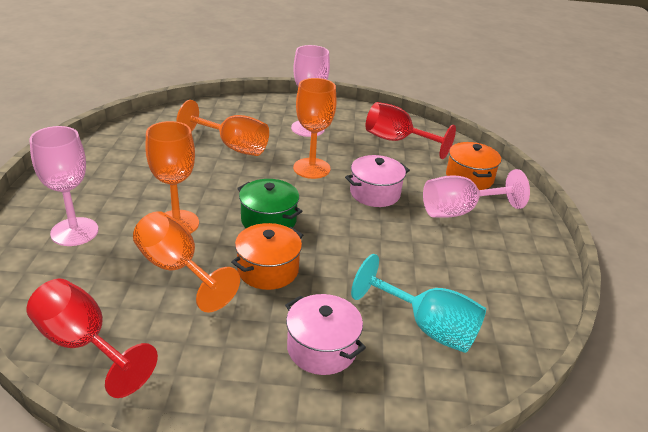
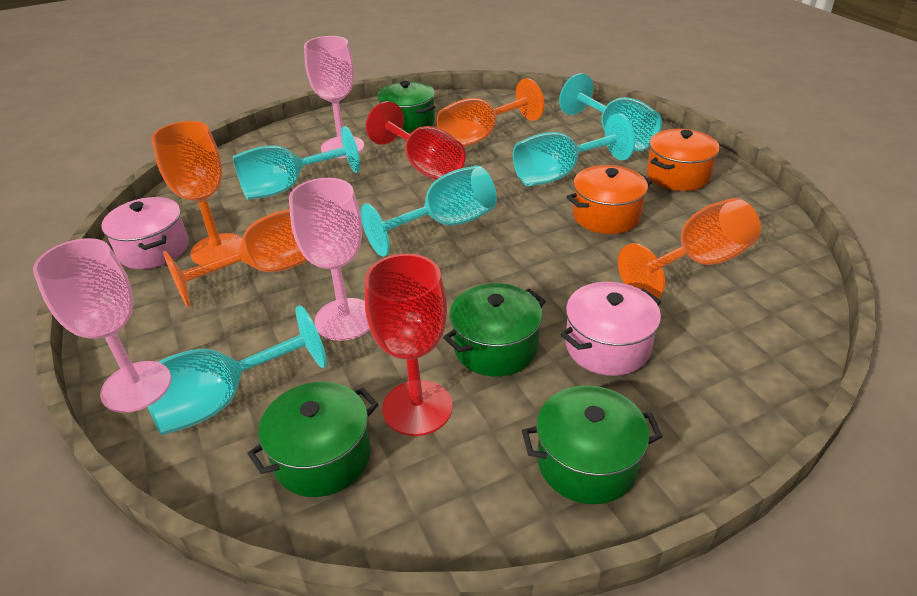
green pot: 1 -> 4
turquoise goblet: 1 -> 5

